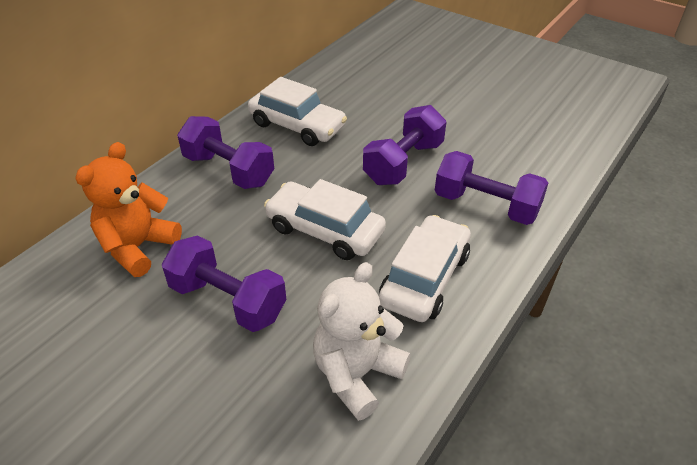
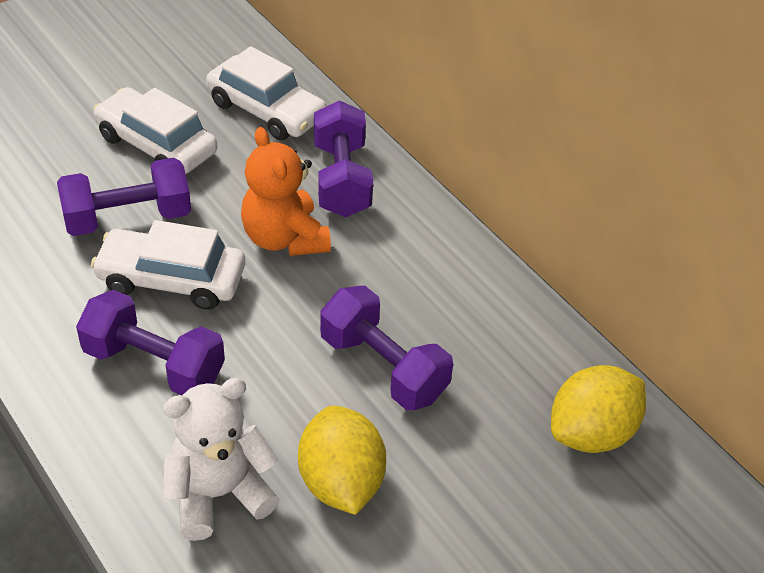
yellow lemon: 0 -> 2

